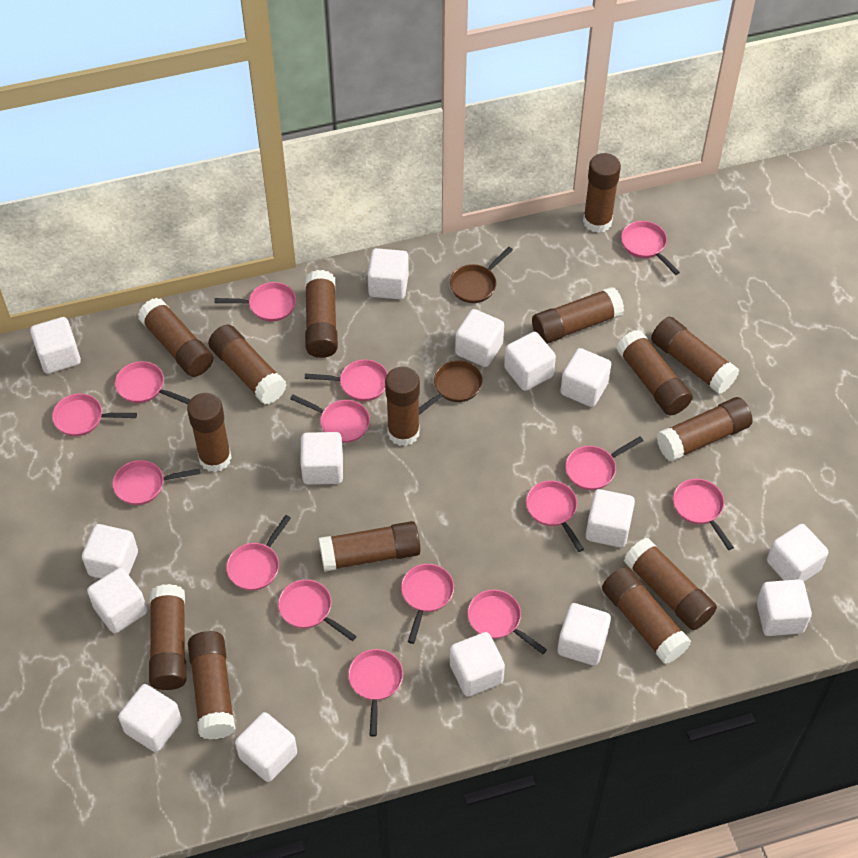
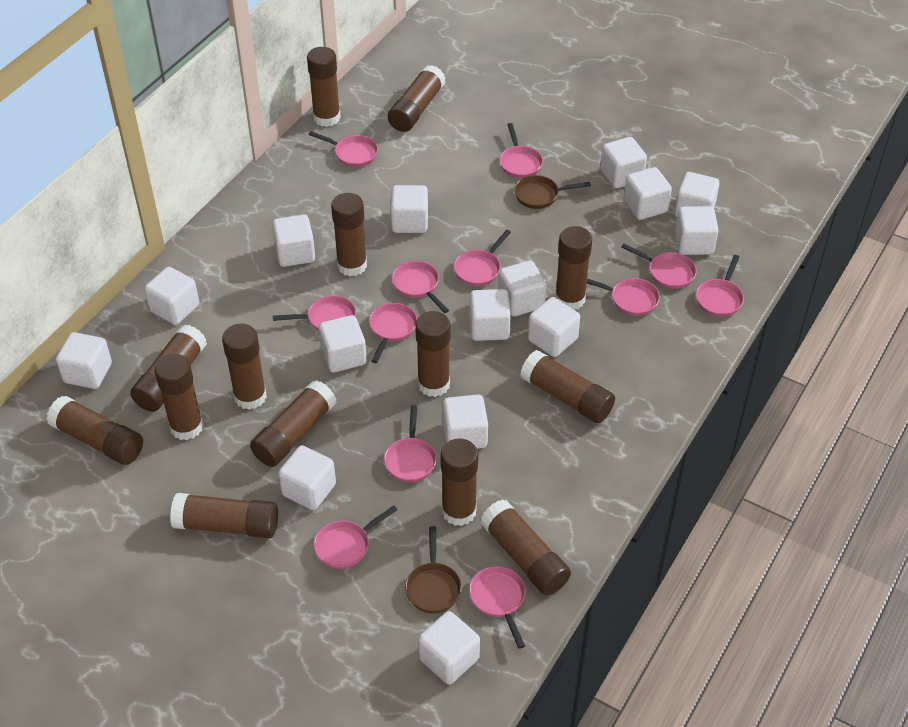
brown glue stick: 15 -> 14
pink pan: 15 -> 12

